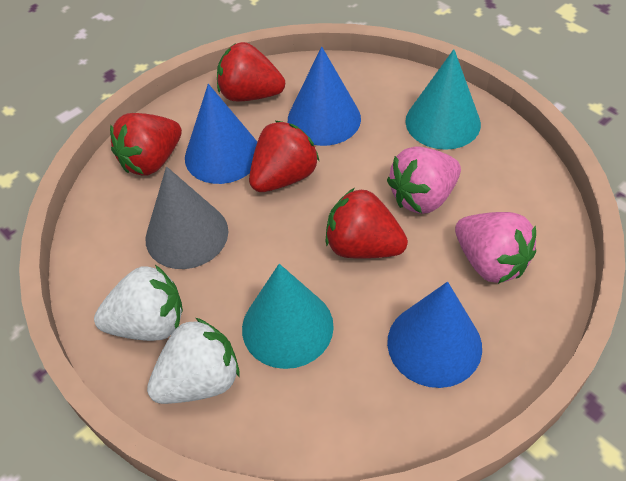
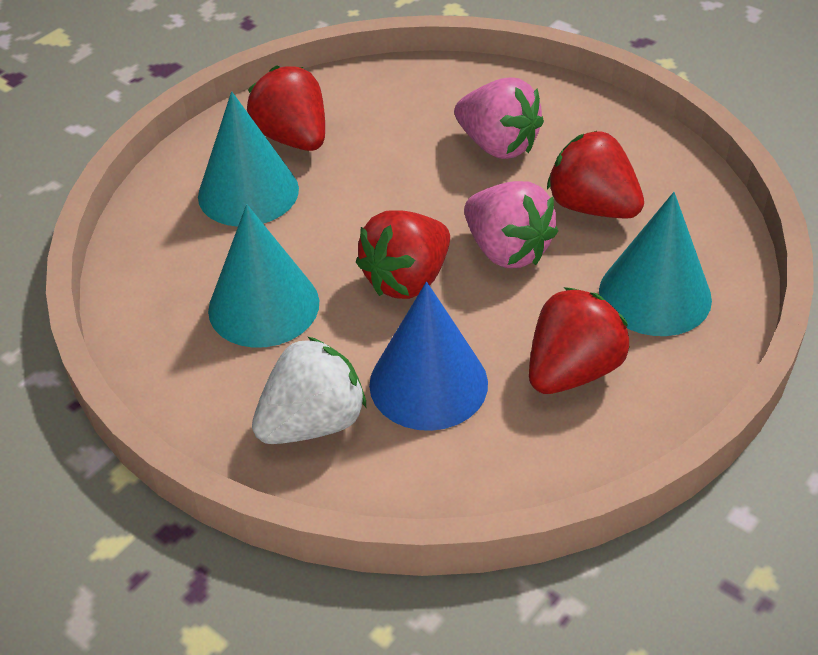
blue cone: 3 -> 1
grey cone: 1 -> 0
turquoise cone: 2 -> 3
white strawberry: 2 -> 1

